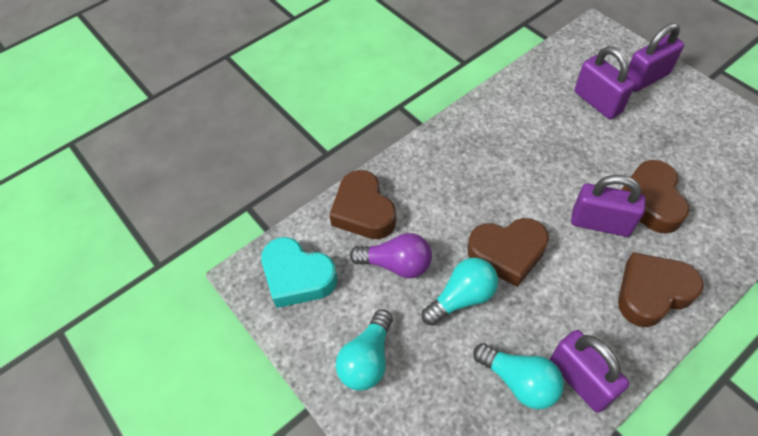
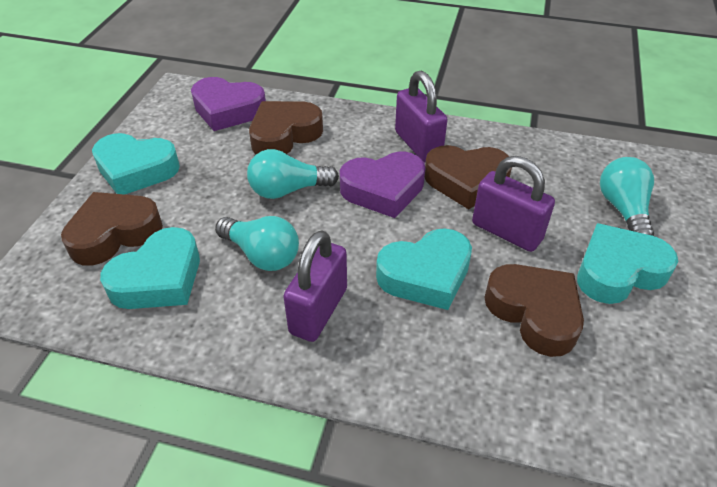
purple heart: 0 -> 2
purple light bulb: 1 -> 0
purple padlock: 4 -> 3
turquoise heart: 1 -> 4

